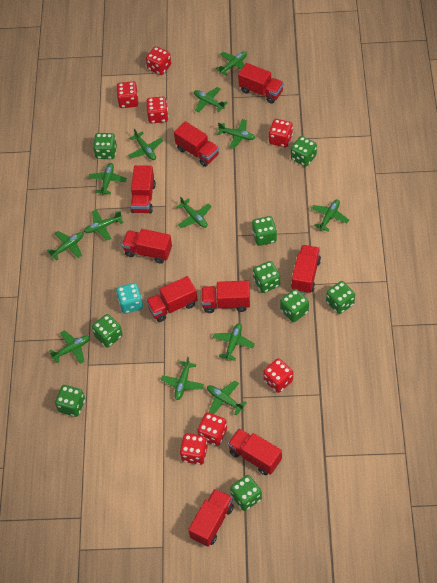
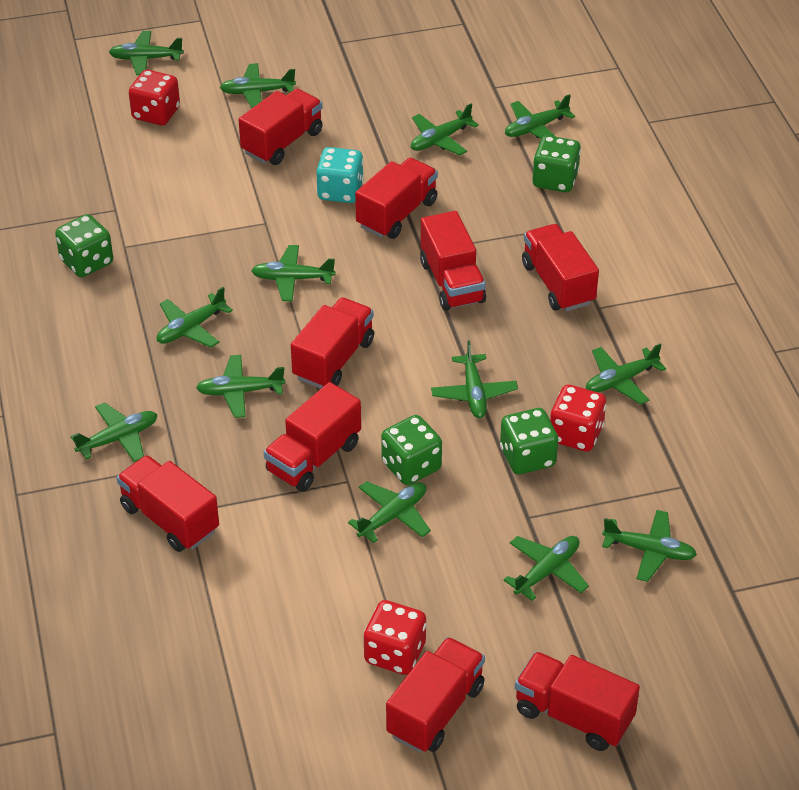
green dice: 9 -> 4
red dice: 7 -> 3

